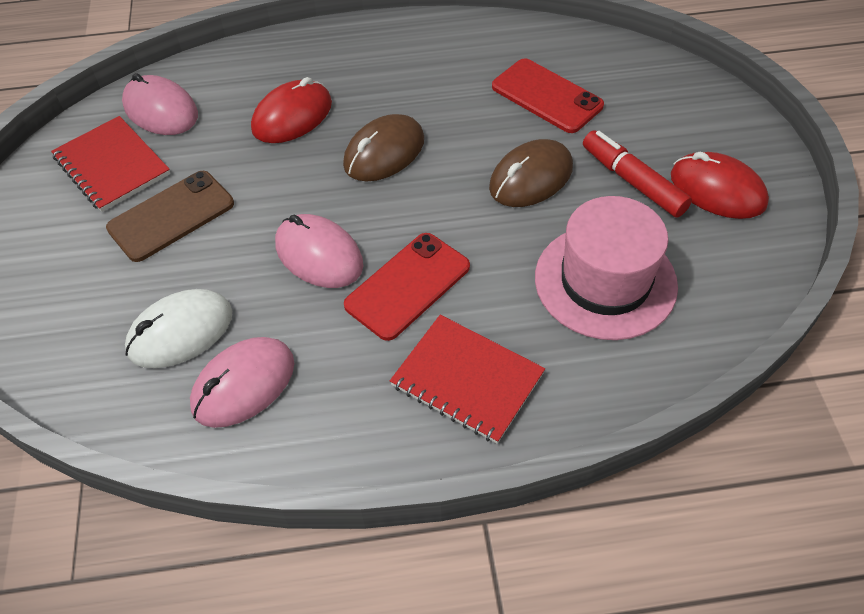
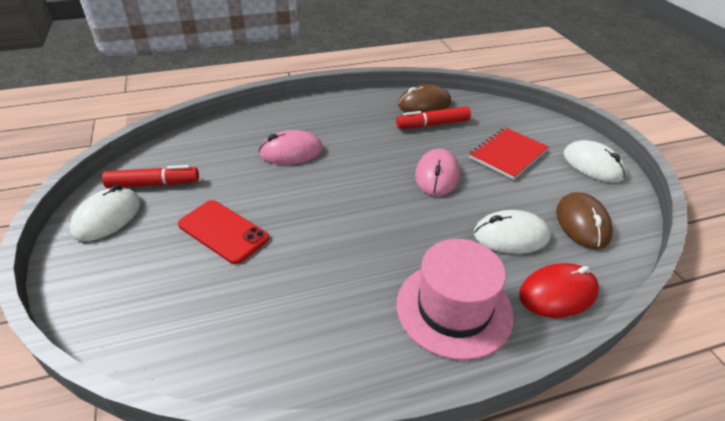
brown phone: 1 -> 0
pink mouse: 3 -> 2
red marker: 1 -> 2
red mouse: 2 -> 1
red notebook: 2 -> 1
red phone: 2 -> 1
white mouse: 1 -> 3

